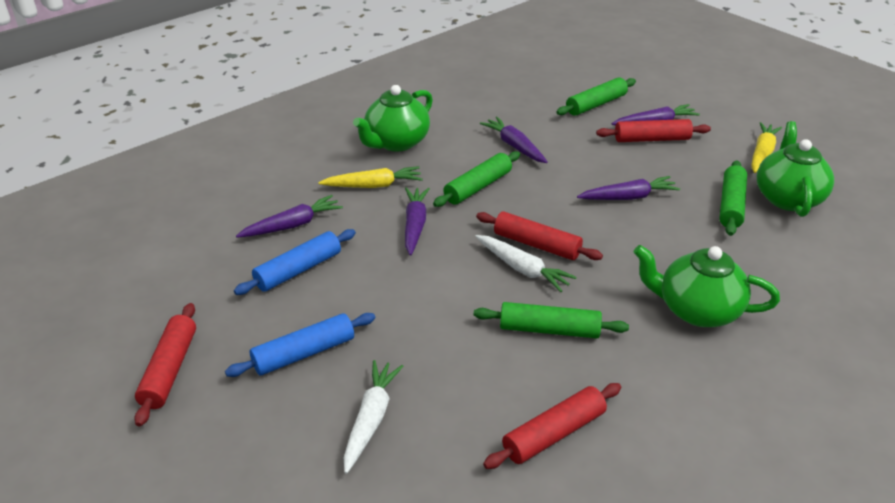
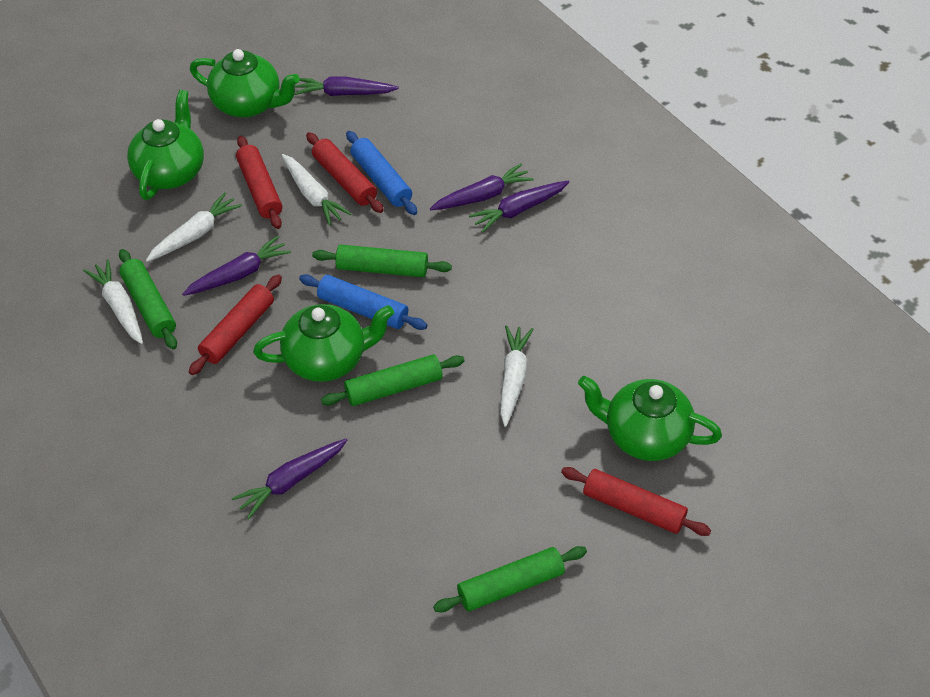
green teapot: 3 -> 4
white carrot: 2 -> 4
yellow carrot: 2 -> 0

